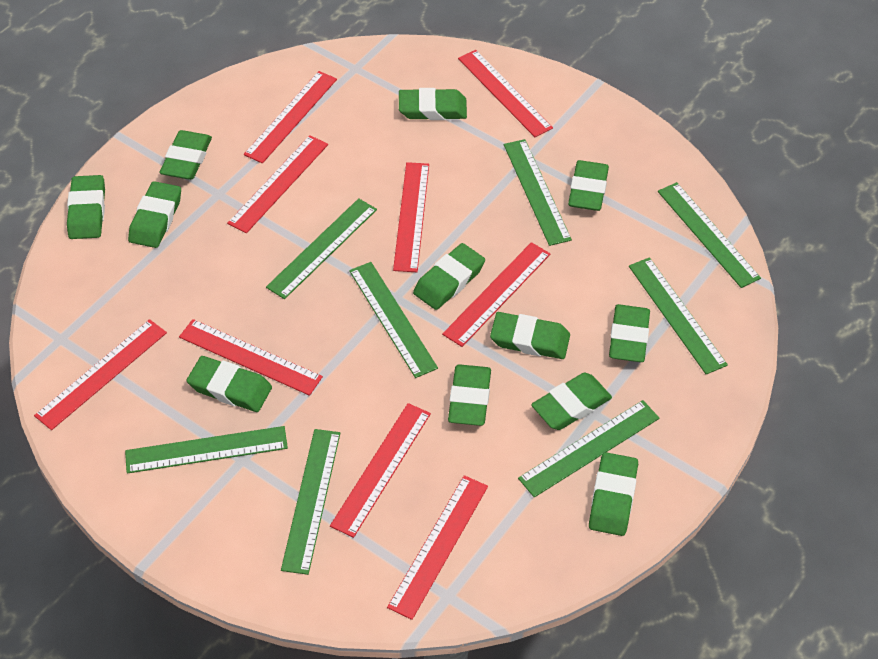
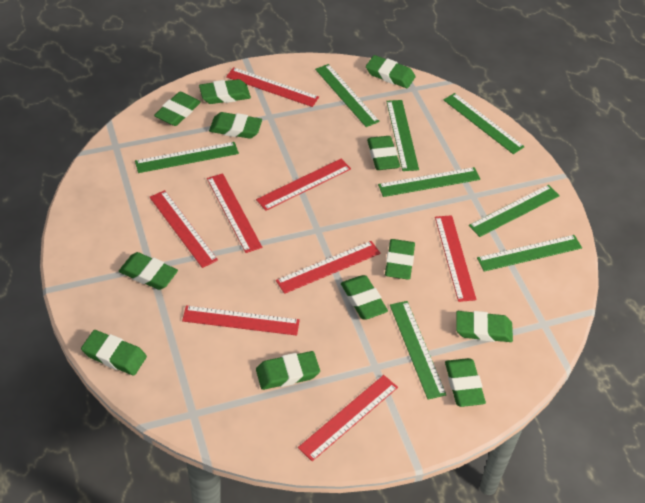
red ruler: 9 -> 8

